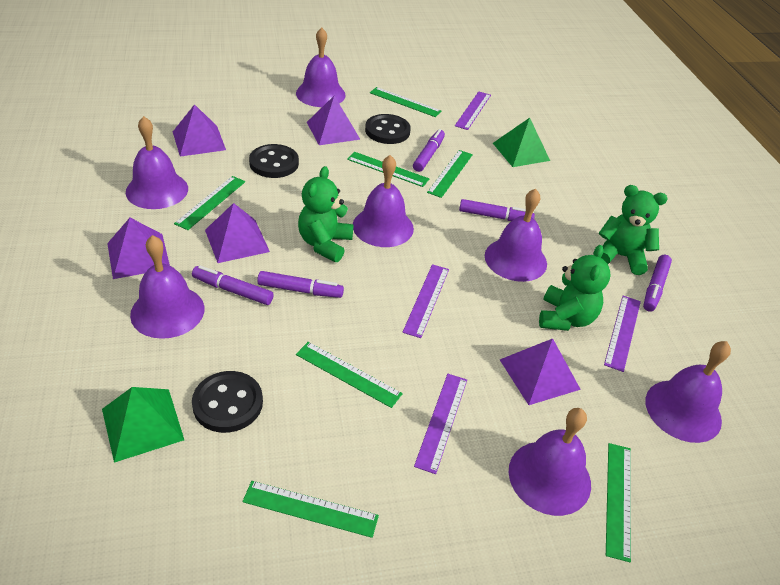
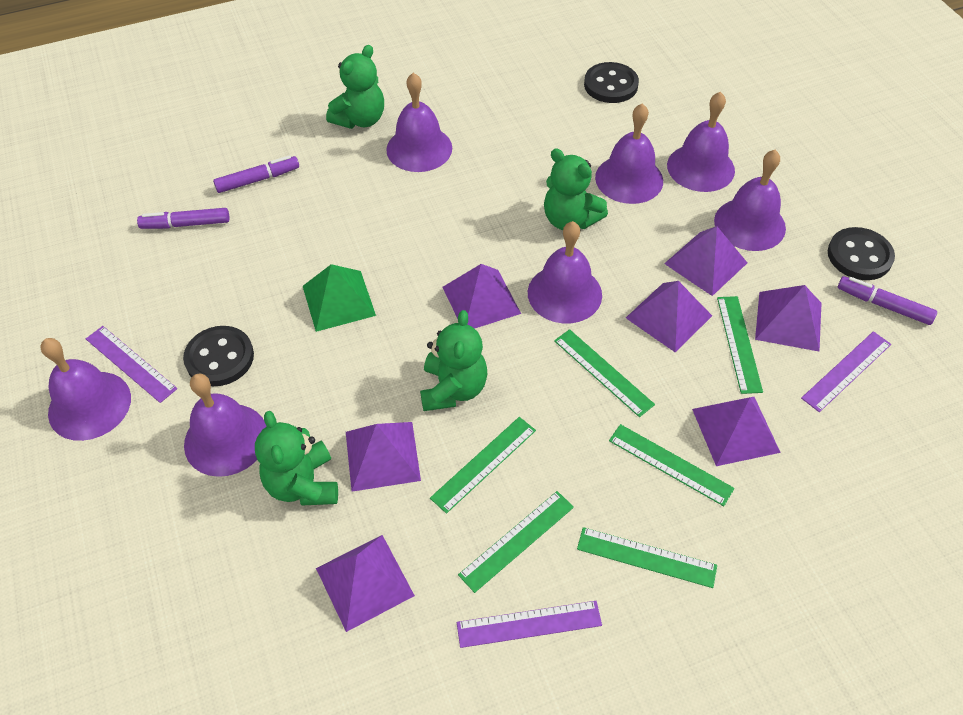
green pyramid: 2 -> 1
green ruler: 7 -> 6
green teddy bear: 3 -> 4
purple marker: 5 -> 3
purple pyramid: 5 -> 7
purple ruler: 4 -> 3

